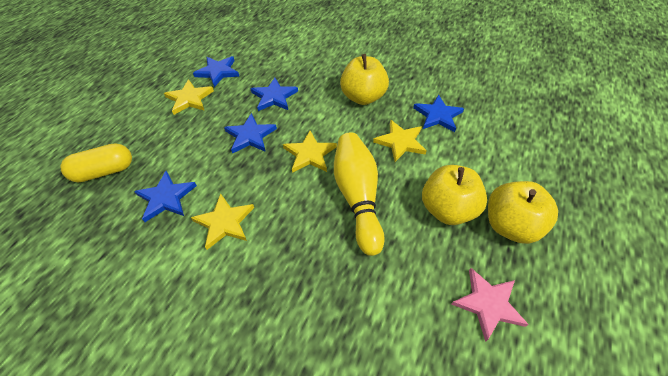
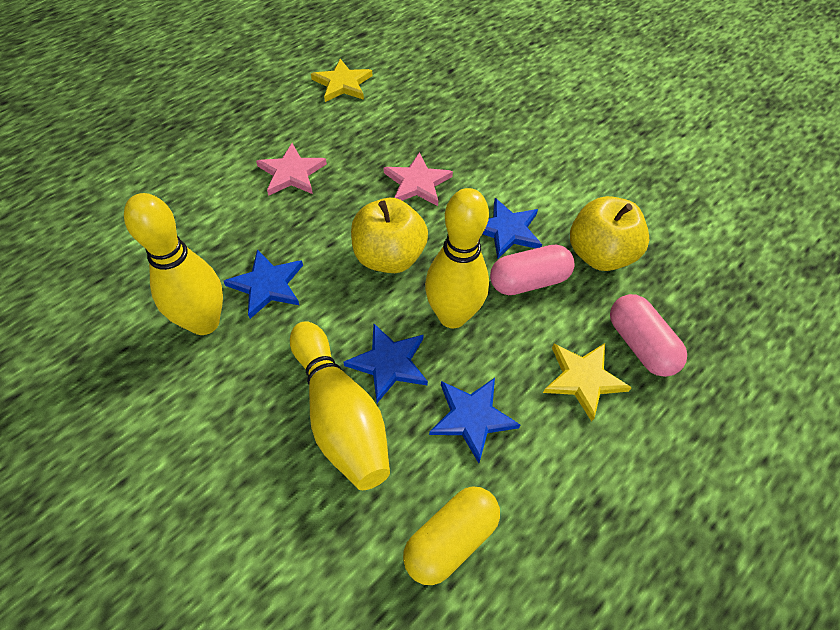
blue star: 5 -> 4
pink capsule: 0 -> 2
pink star: 1 -> 2
yellow apple: 3 -> 2
yellow bowling pin: 1 -> 3
yellow star: 4 -> 2

